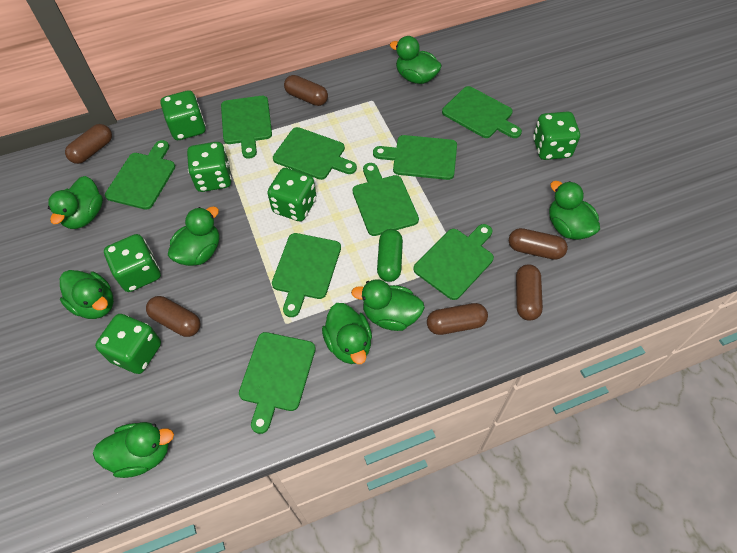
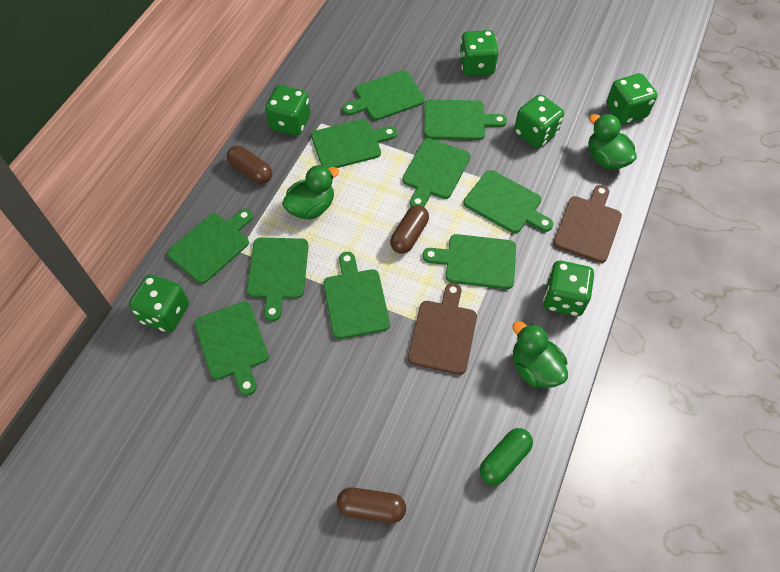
brown capsule: 6 -> 3
brown cutting board: 0 -> 2
green cutting board: 9 -> 10
green duck: 8 -> 3

